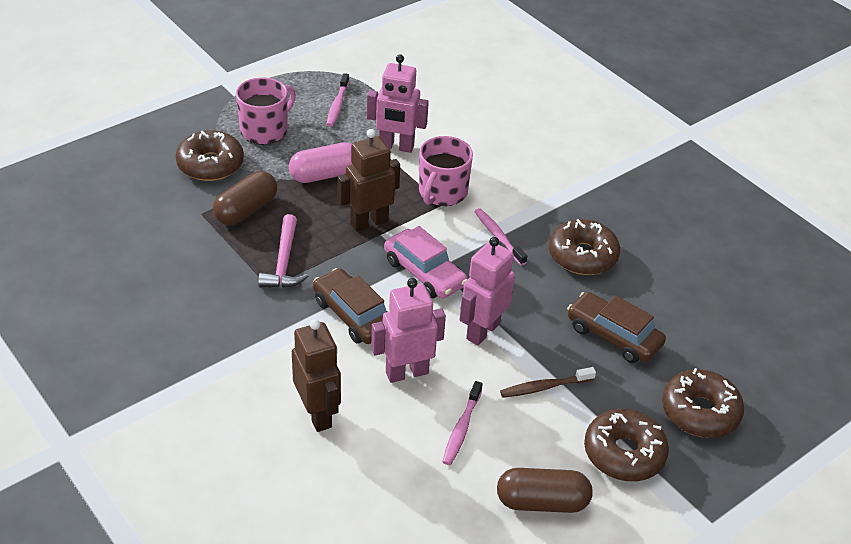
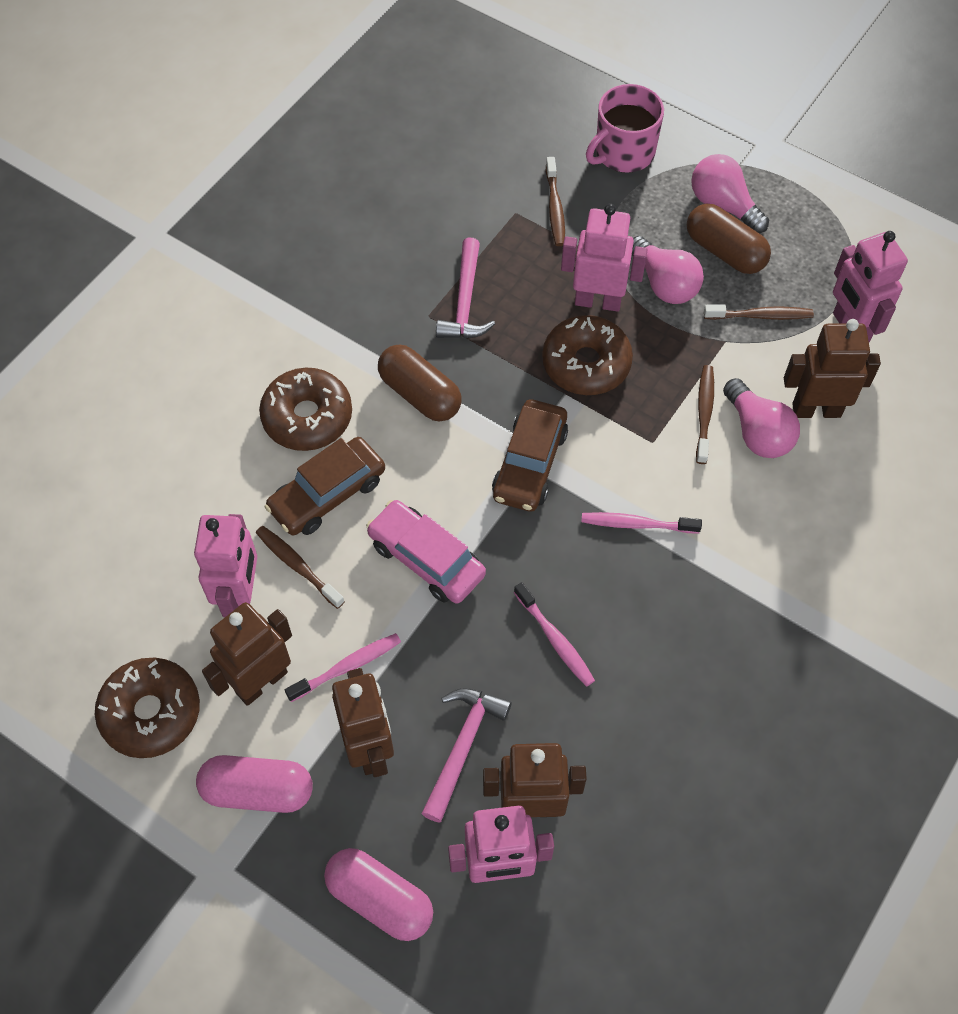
brown donut: 4 -> 3
brown robot: 2 -> 4
brown toothbrush: 1 -> 4
pink capsule: 1 -> 2
pink hammer: 1 -> 2
pink light bulb: 0 -> 3
pink mug: 2 -> 1
pink robot: 3 -> 4

